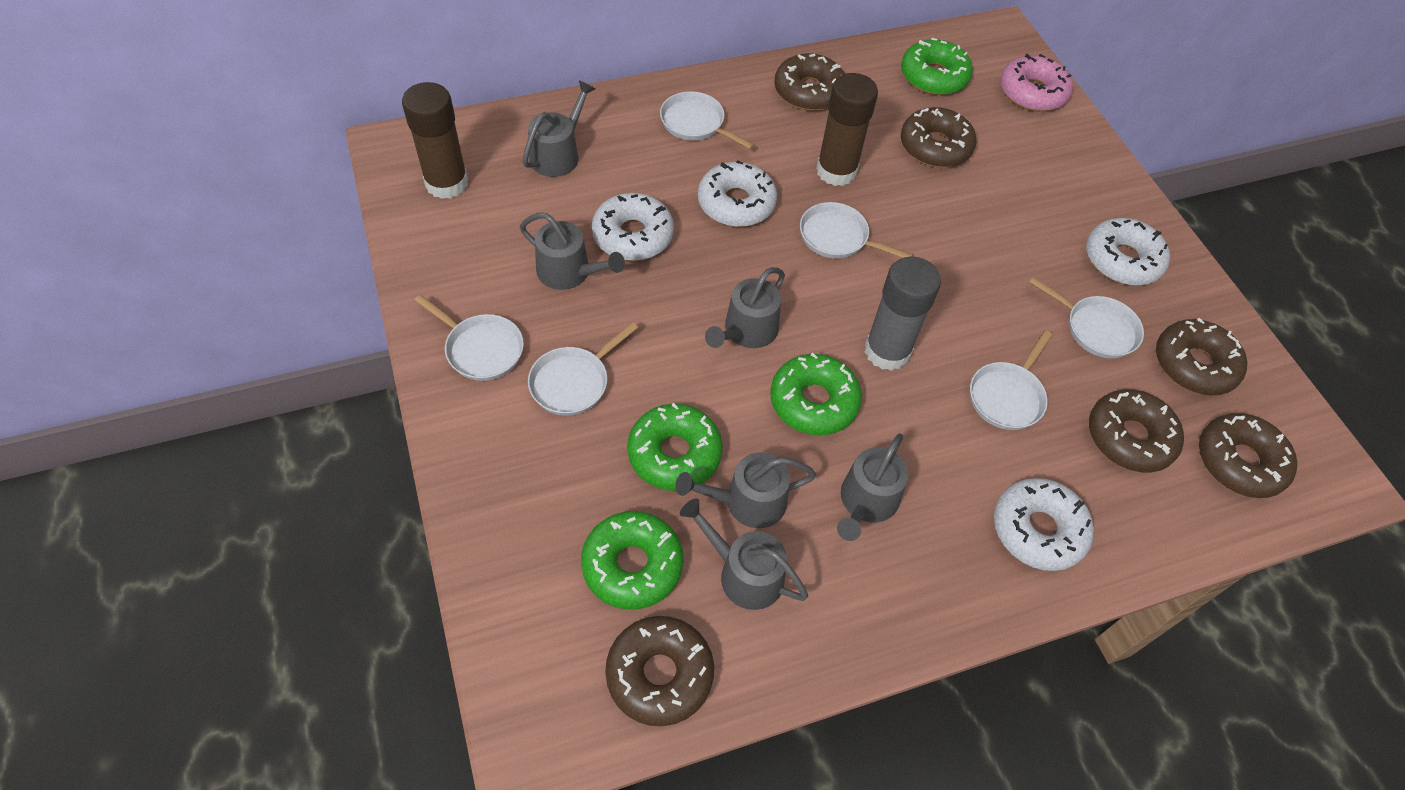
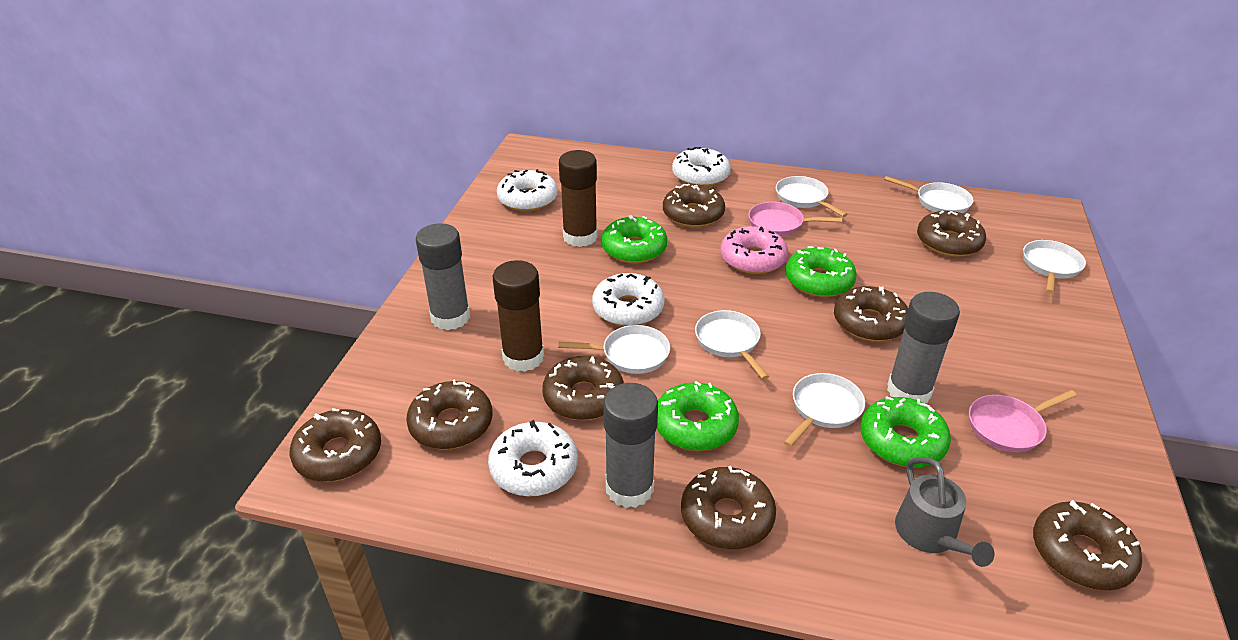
brown donut: 6 -> 8
grey glue stick: 1 -> 3
grey watering can: 6 -> 1
pink pan: 0 -> 2

